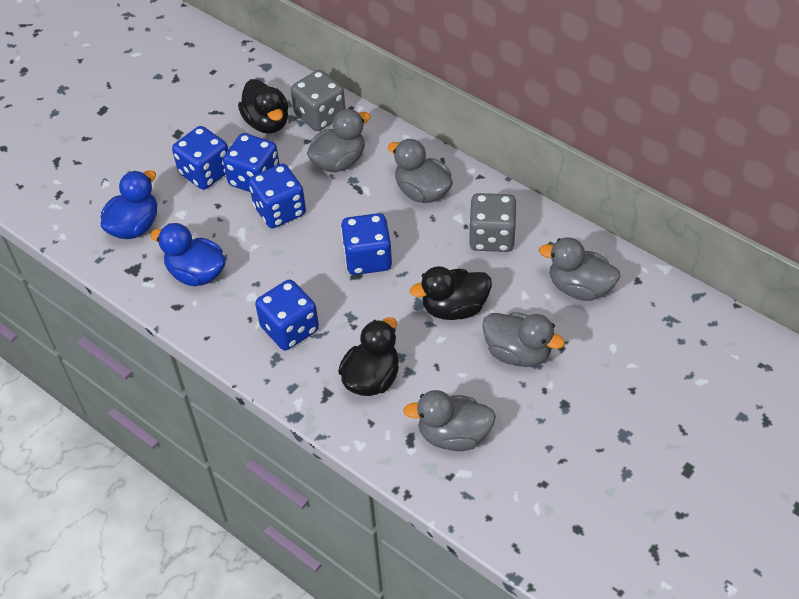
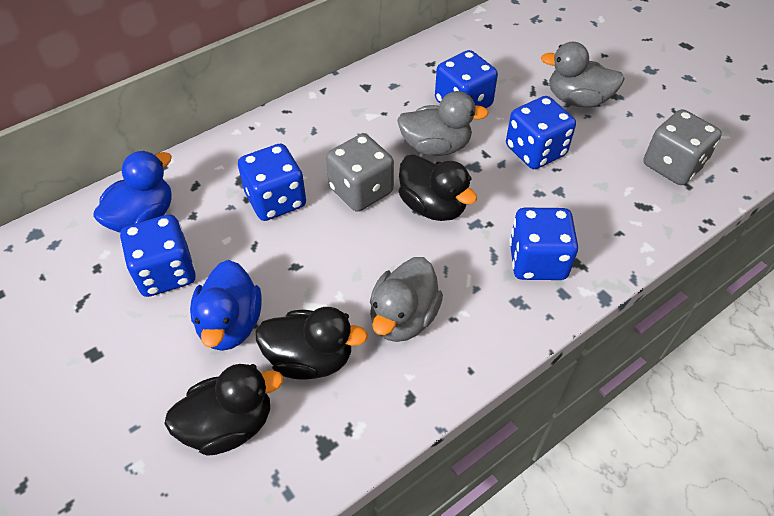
grey duck: 5 -> 3

